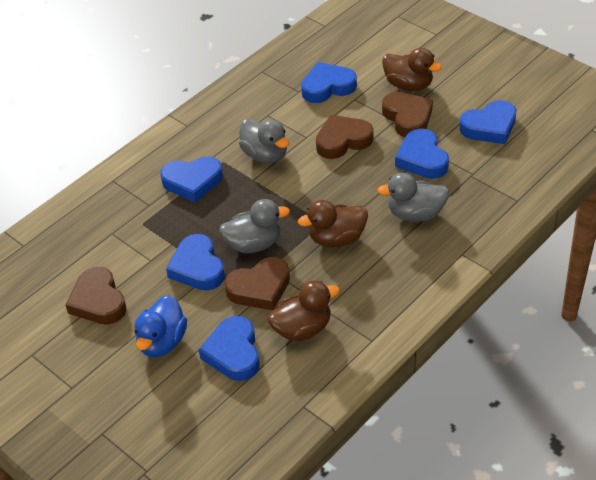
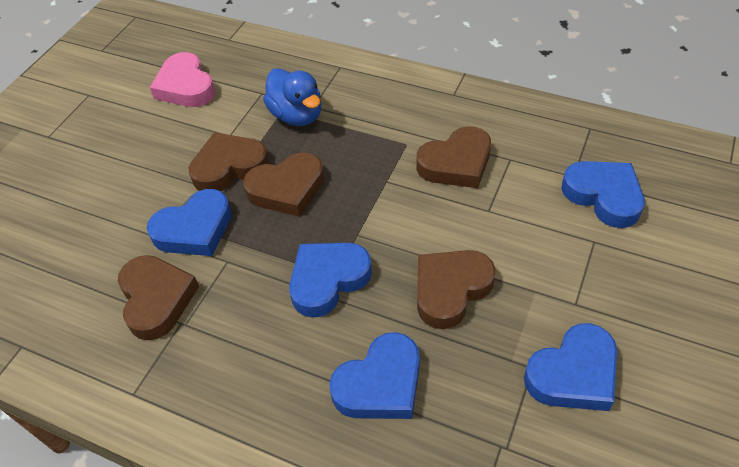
blue heart: 6 -> 5
brown duck: 3 -> 0
brown heart: 4 -> 5
grey duck: 3 -> 0
pink heart: 0 -> 1

